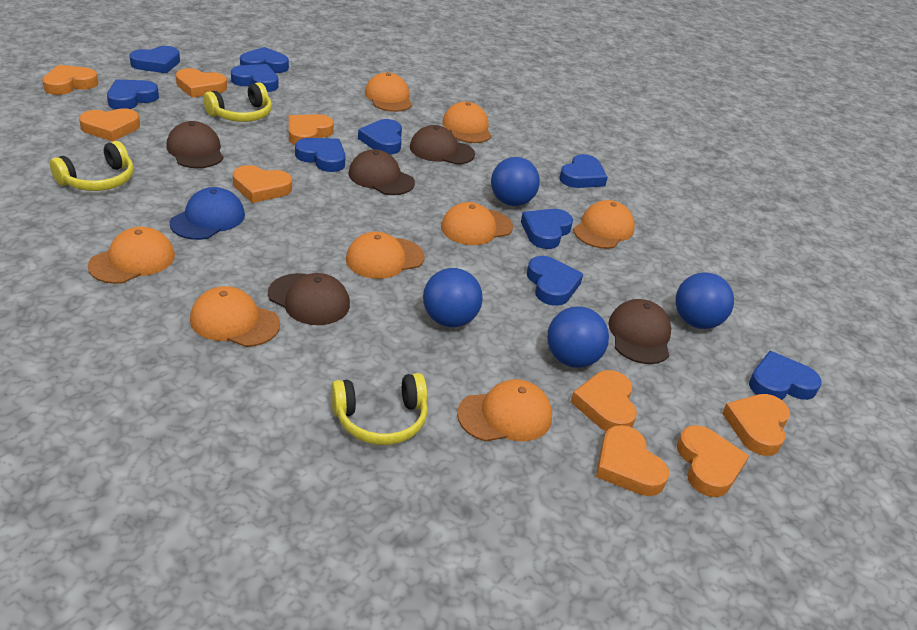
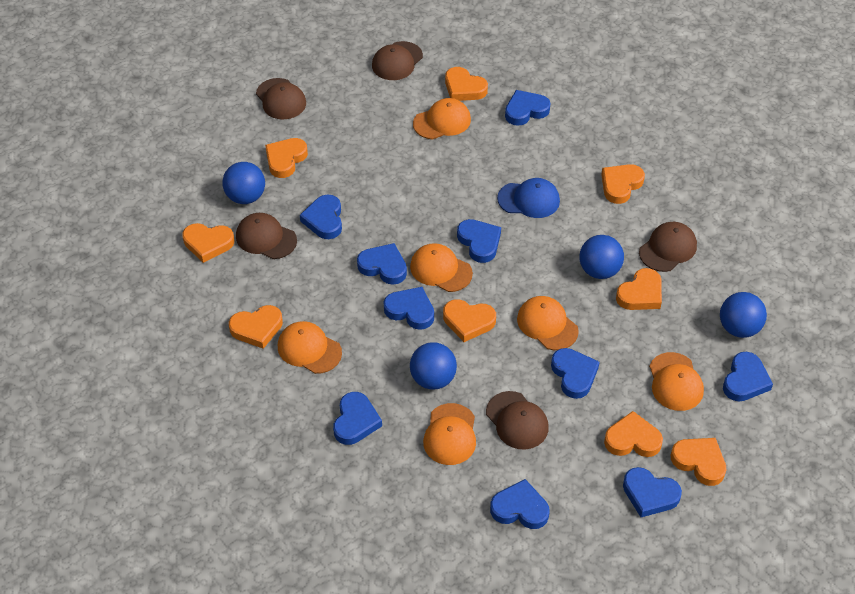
orange cap: 8 -> 6
yellow headphones: 3 -> 0

